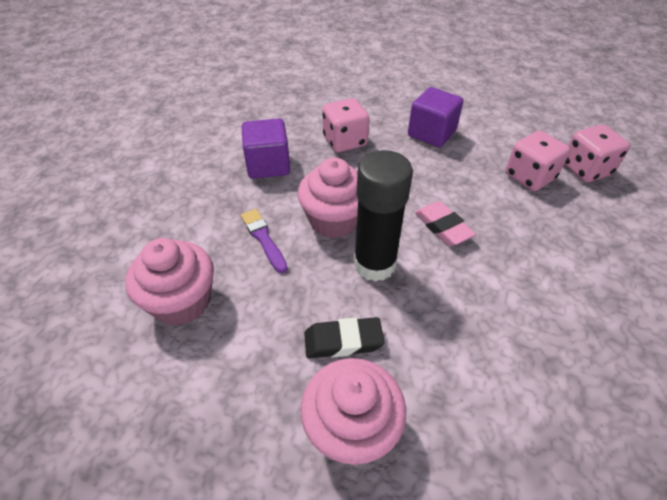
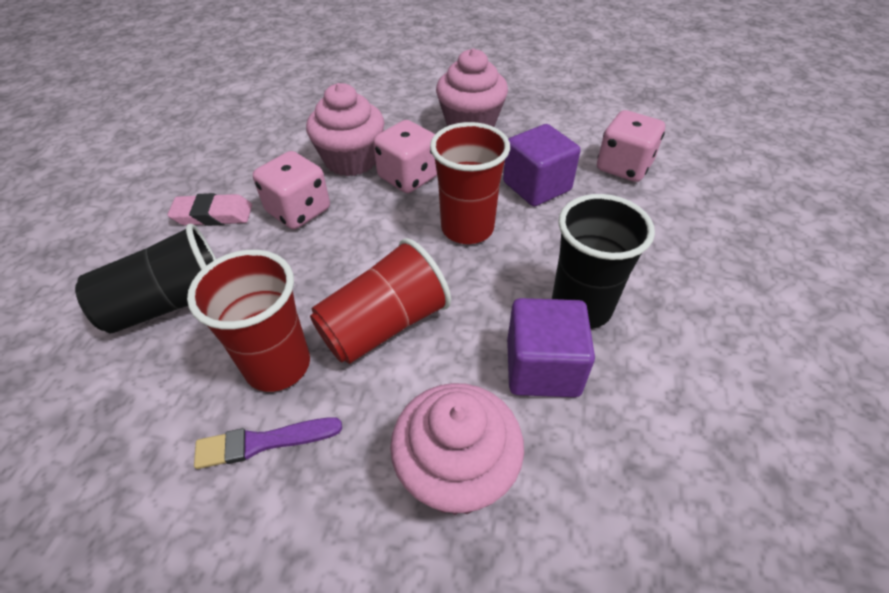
black cup: 0 -> 2
black eraser: 1 -> 0
black glue stick: 1 -> 0
red cup: 0 -> 3

